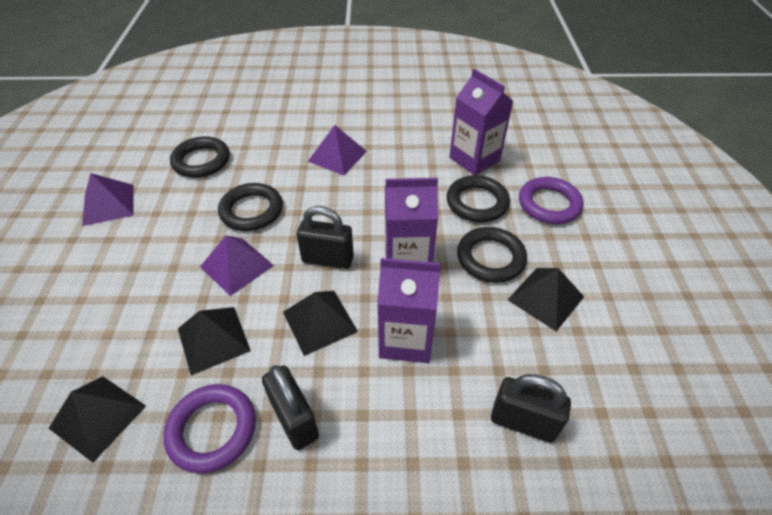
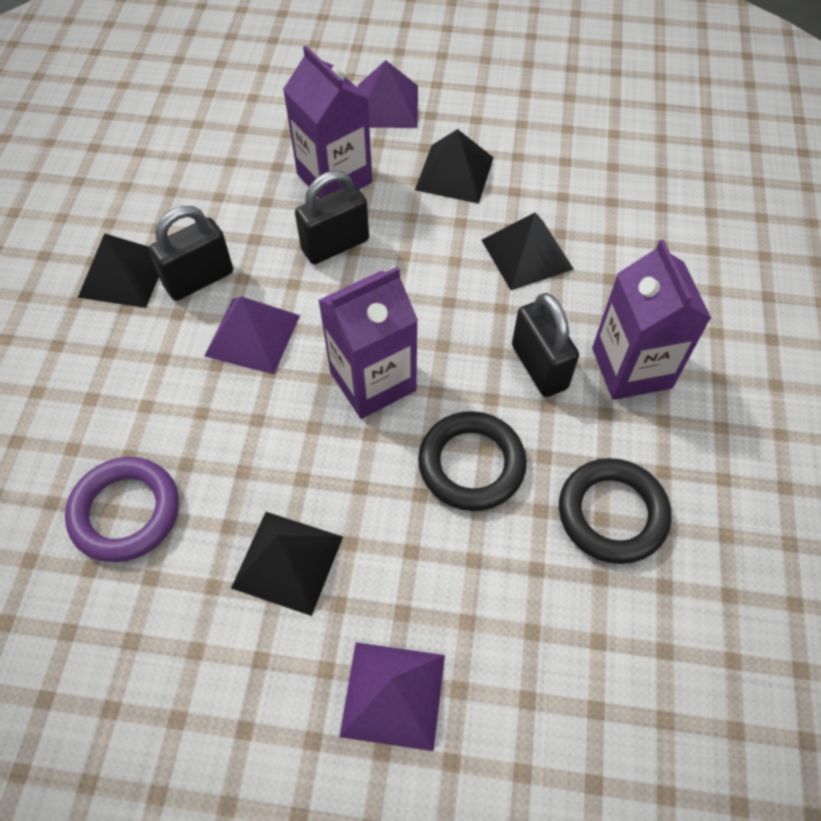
black ring: 4 -> 2
purple ring: 2 -> 1

